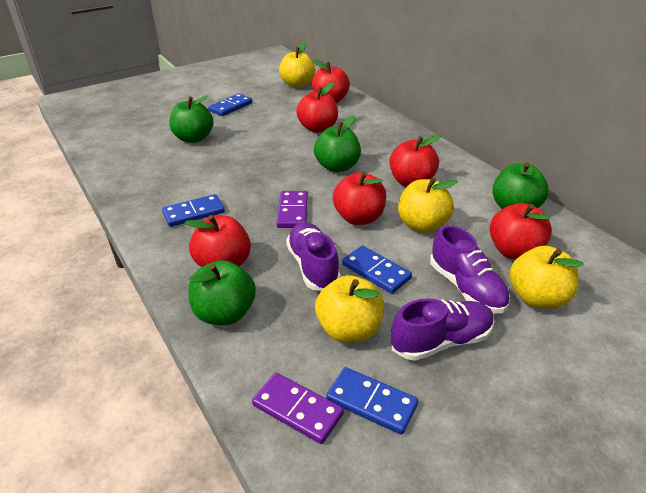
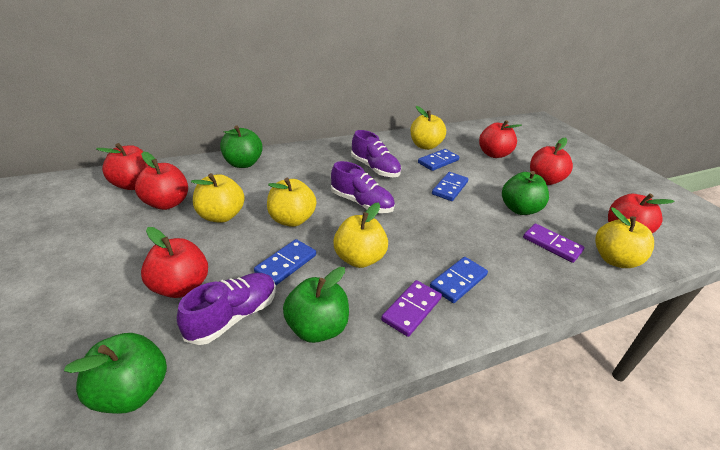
yellow apple: 4 -> 5

